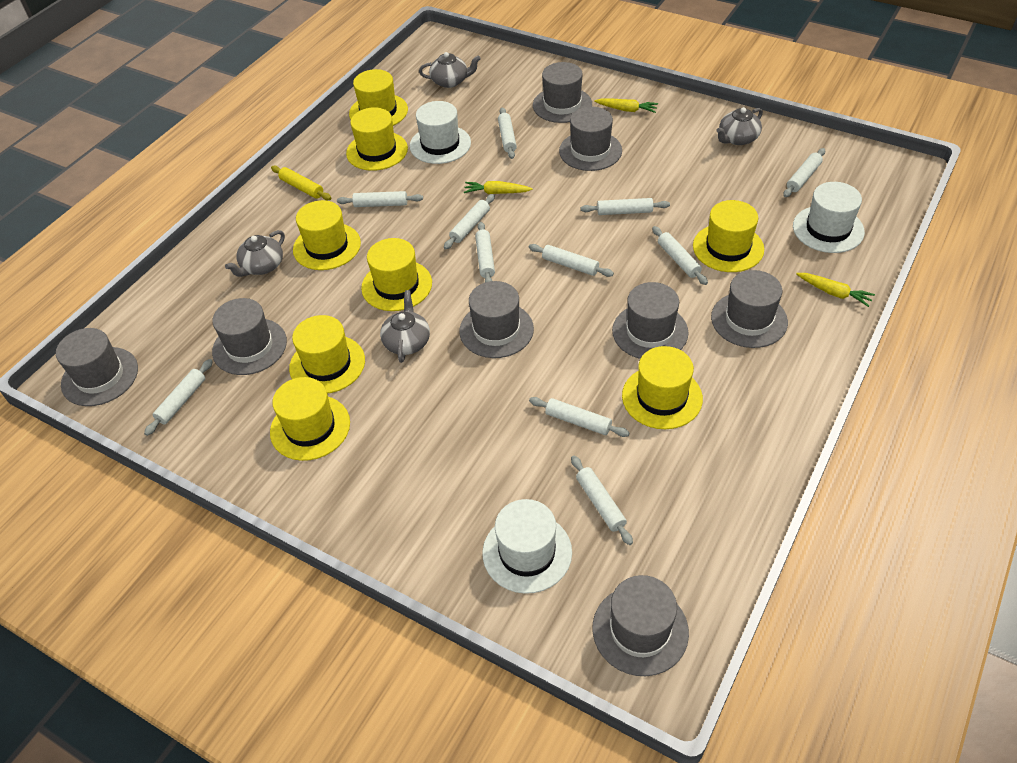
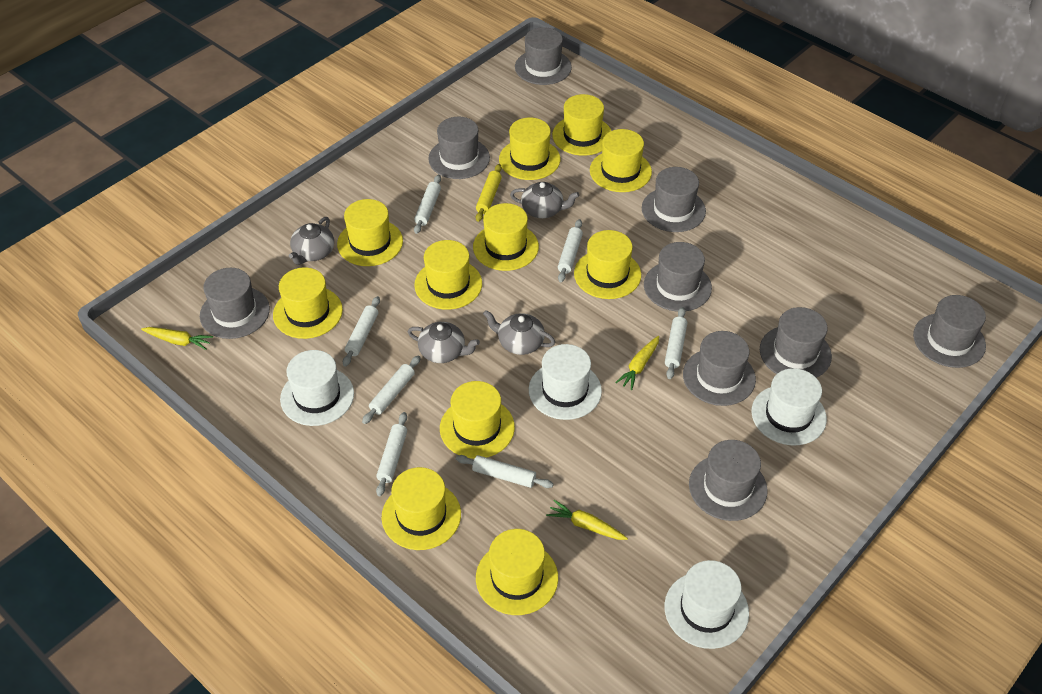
grey hat: 8 -> 9
white hat: 3 -> 4
white rolling pin: 11 -> 7
yellow hat: 8 -> 11

